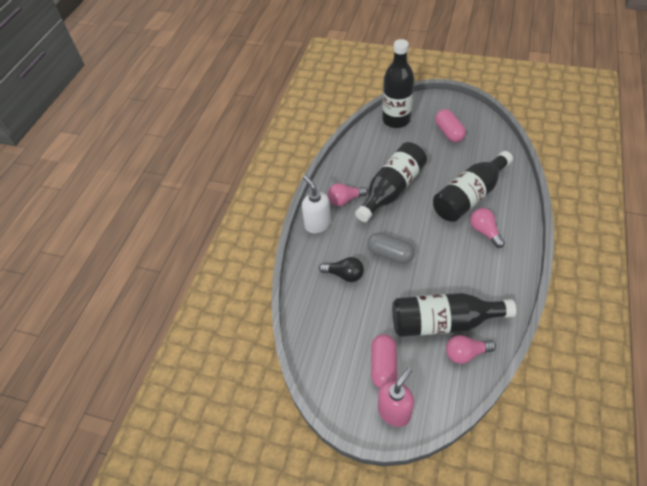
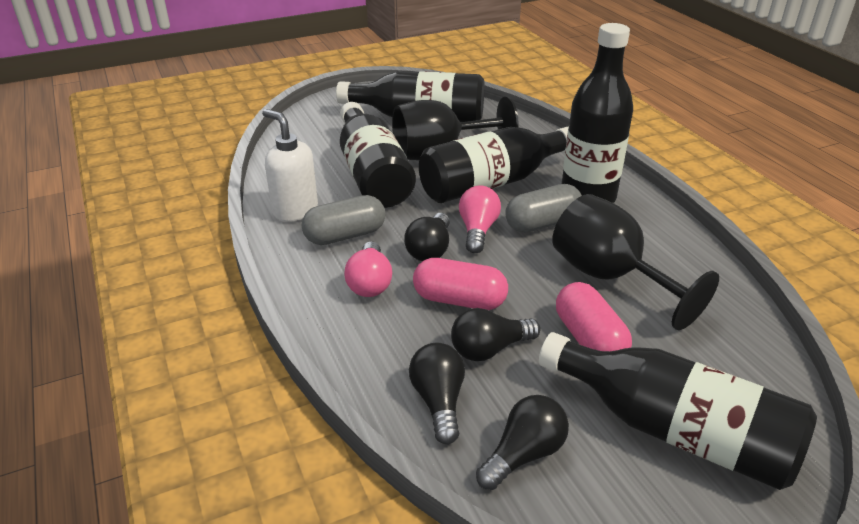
black bottle: 4 -> 5
black goblet: 0 -> 2
black light bulb: 1 -> 4
grey capsule: 1 -> 2
pink light bulb: 3 -> 2
pink soap dispenser: 1 -> 0

